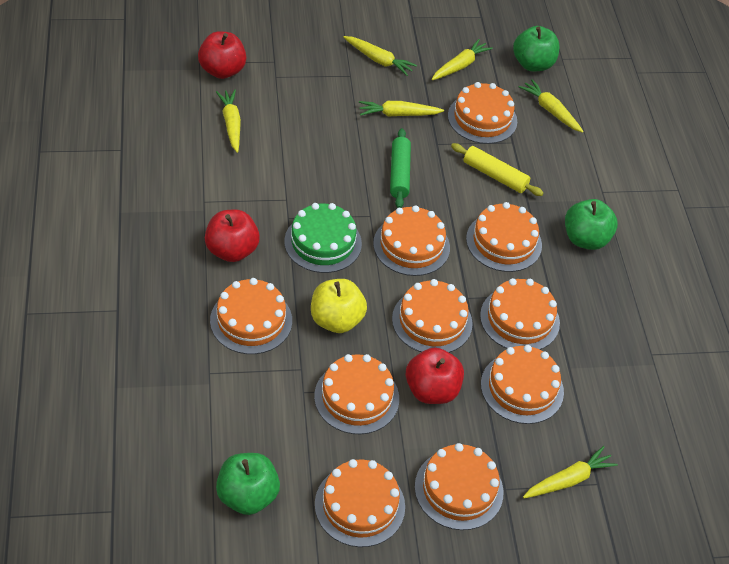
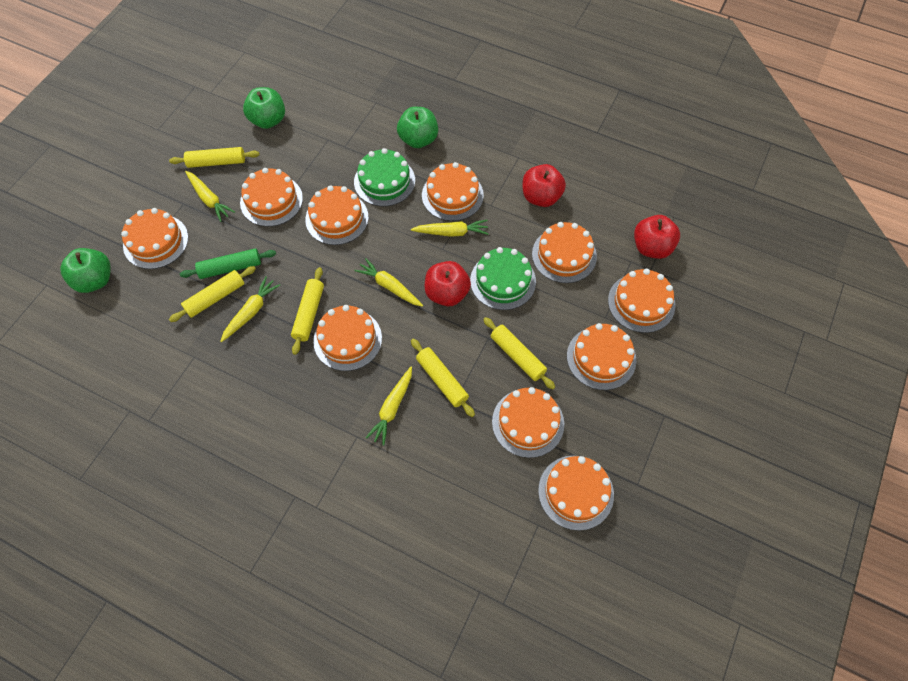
green cake: 1 -> 2
yellow apple: 1 -> 0
yellow carrot: 6 -> 5
yellow rolling pin: 1 -> 5

